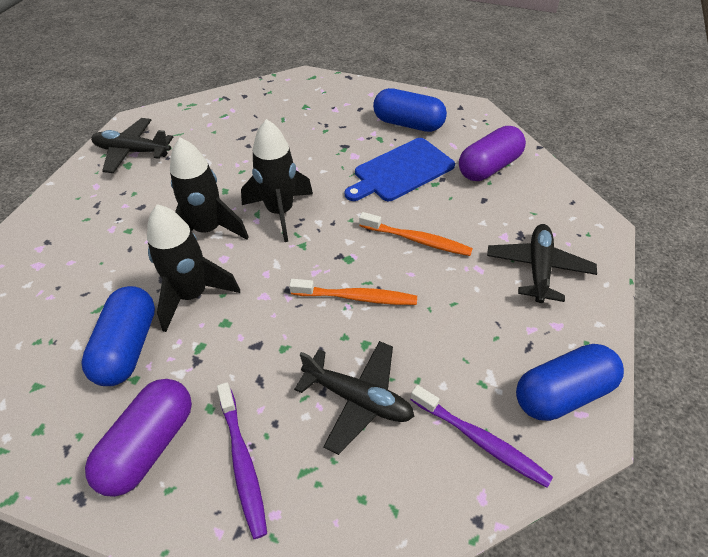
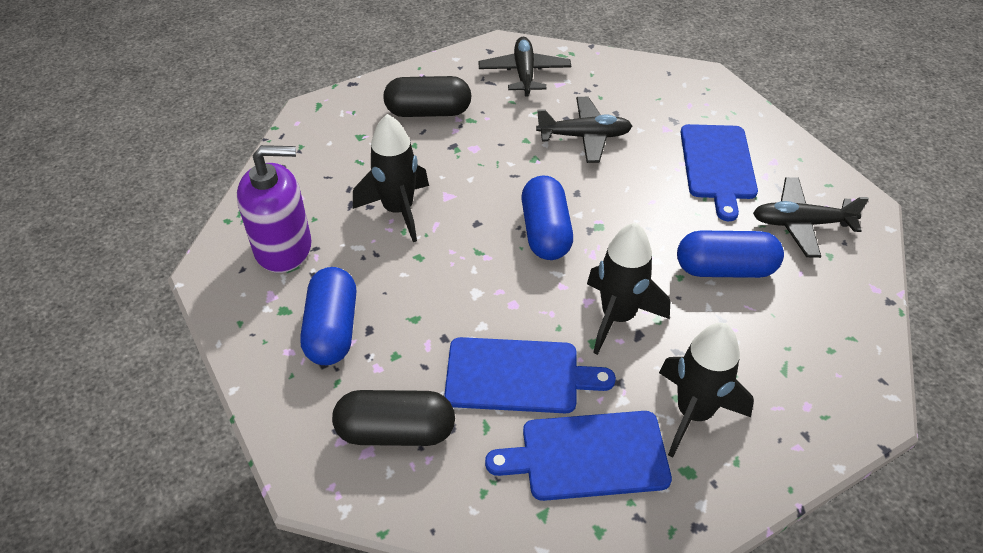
black capsule: 0 -> 2
blue cutting board: 1 -> 3
orange toothbrush: 2 -> 0
purple capsule: 2 -> 0
purple soap dispenser: 0 -> 1
purple toothbrush: 2 -> 0

